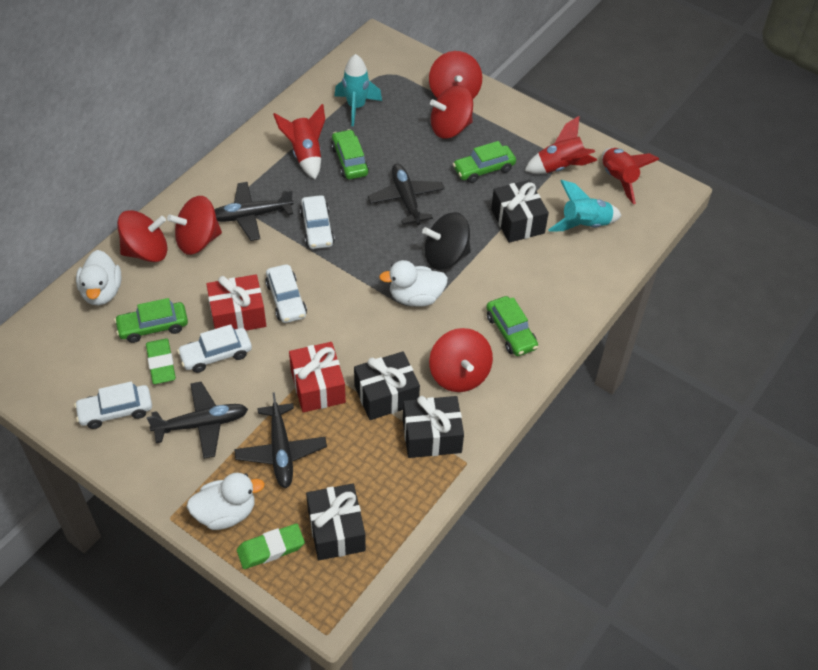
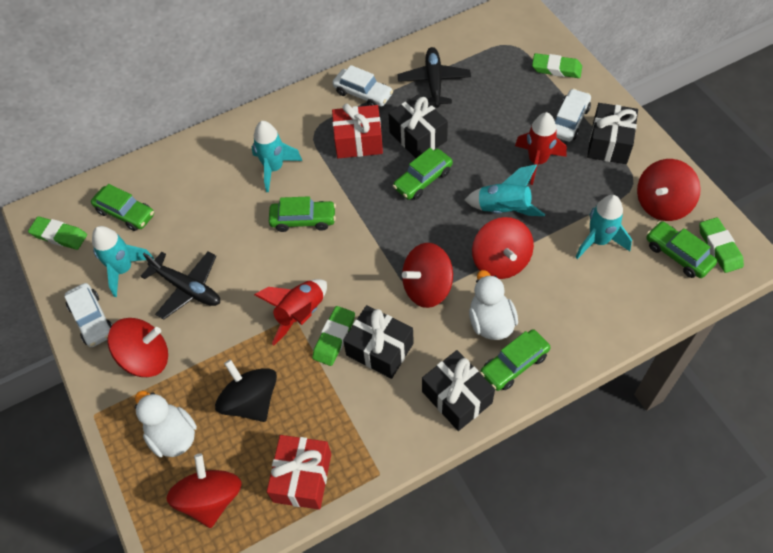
black plane: 4 -> 2
green car: 4 -> 5
green eraser: 2 -> 4
red rocket: 3 -> 2
turquoise rocket: 2 -> 4
white car: 4 -> 3
white duck: 3 -> 2

